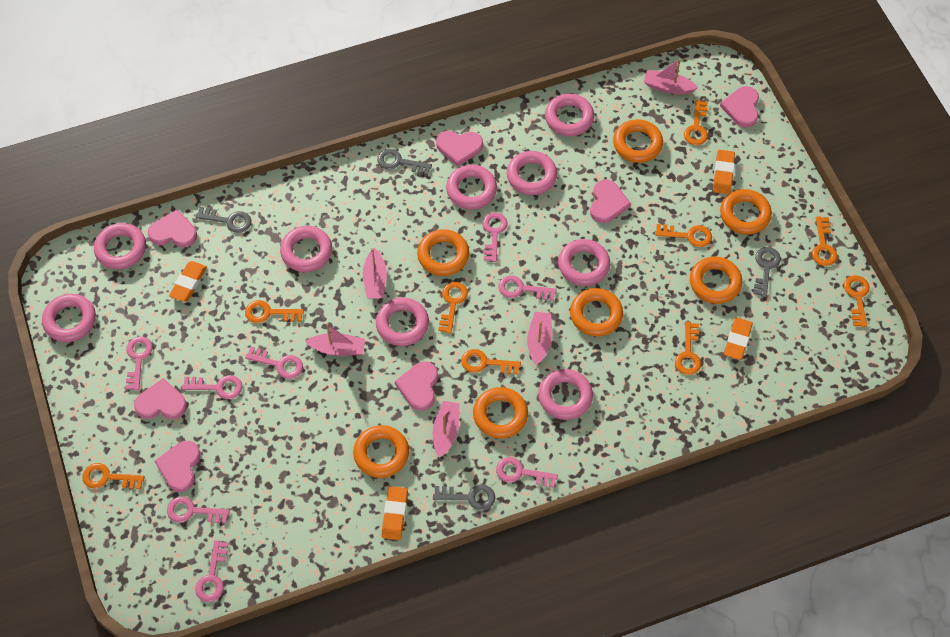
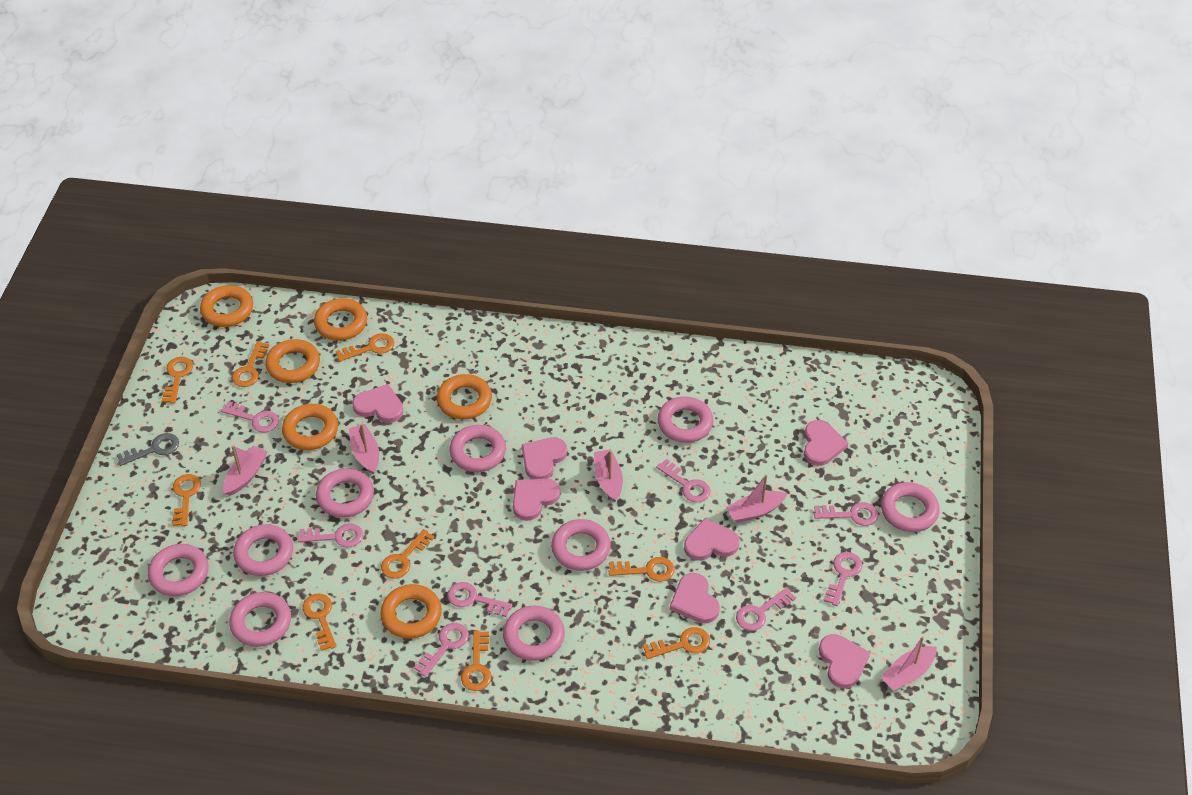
grey key: 4 -> 1
orange eraser: 4 -> 0
orange ring: 7 -> 6

